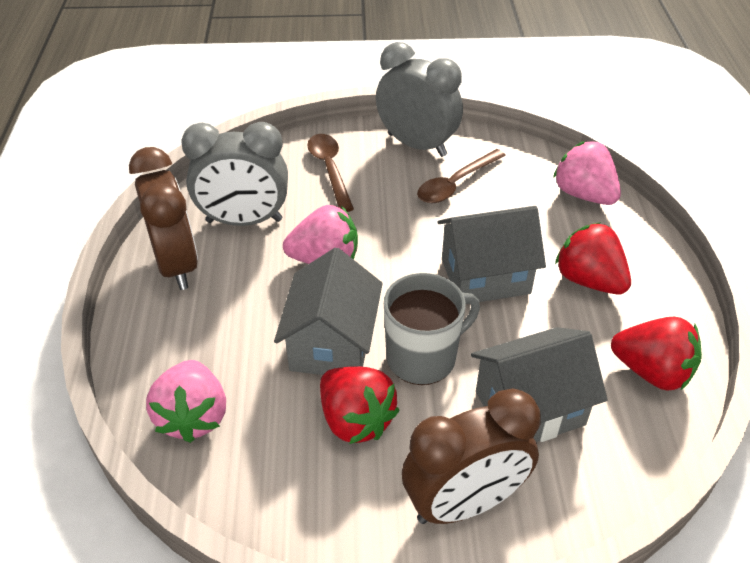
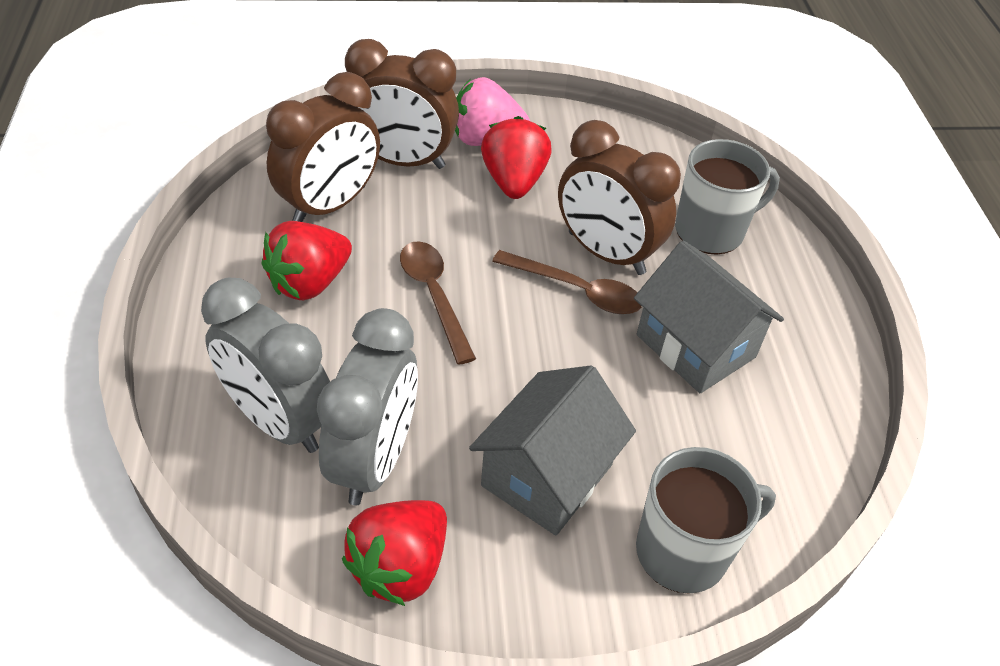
brown clock: 2 -> 3
grey house: 3 -> 2
grey mug: 1 -> 2
pink strawberry: 3 -> 1

